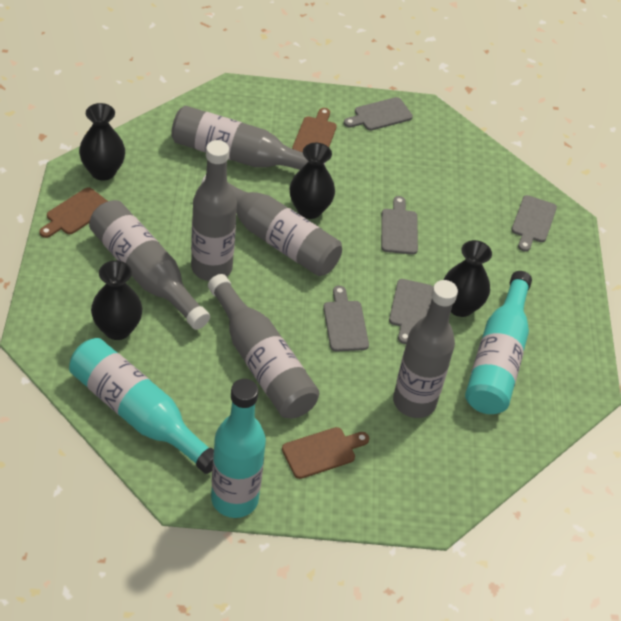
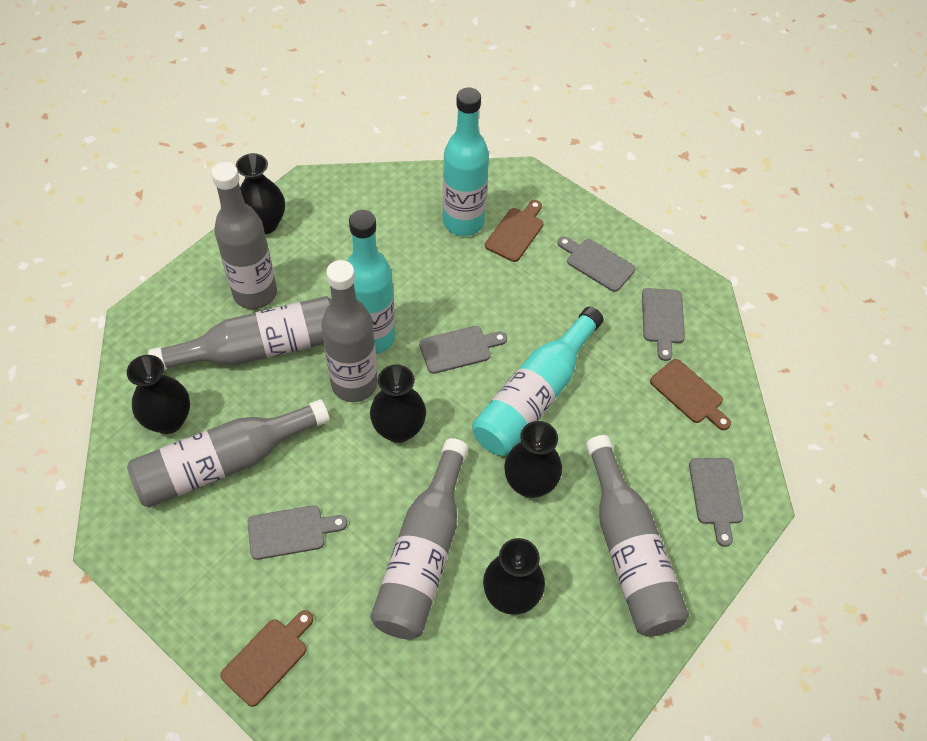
black vase: 4 -> 5

